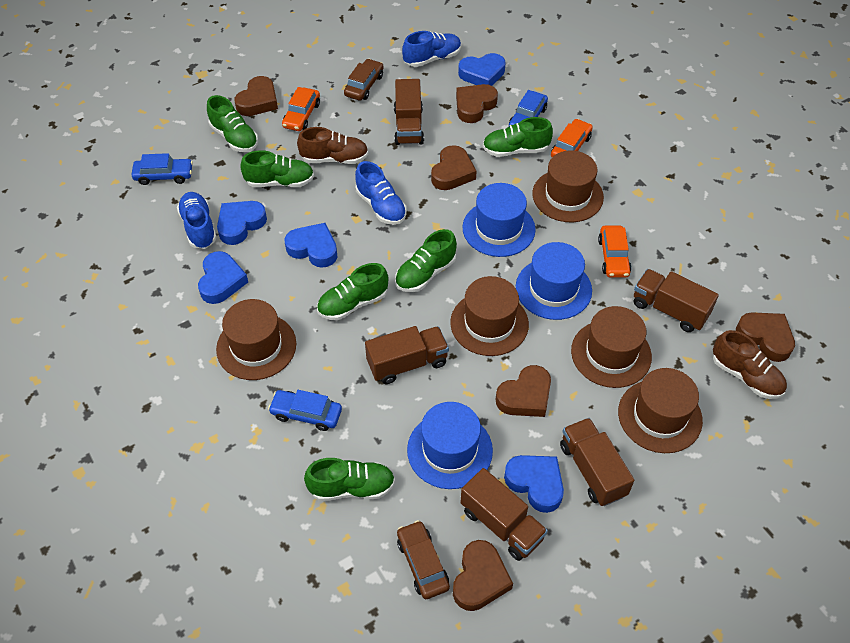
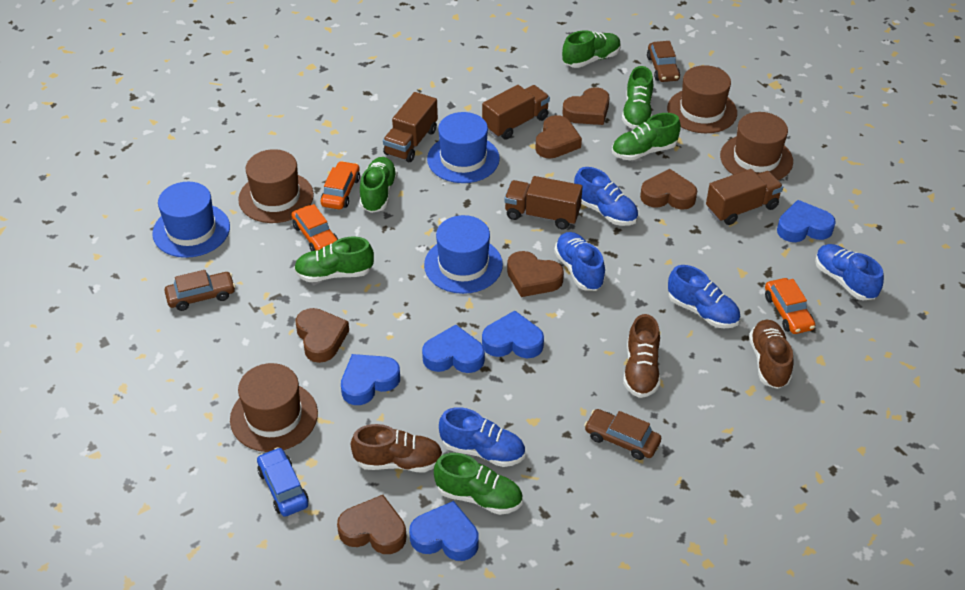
blue car: 3 -> 1
blue shoe: 3 -> 5
brown car: 2 -> 3
brown hat: 5 -> 4
brown shoe: 2 -> 3
brown truck: 5 -> 4

